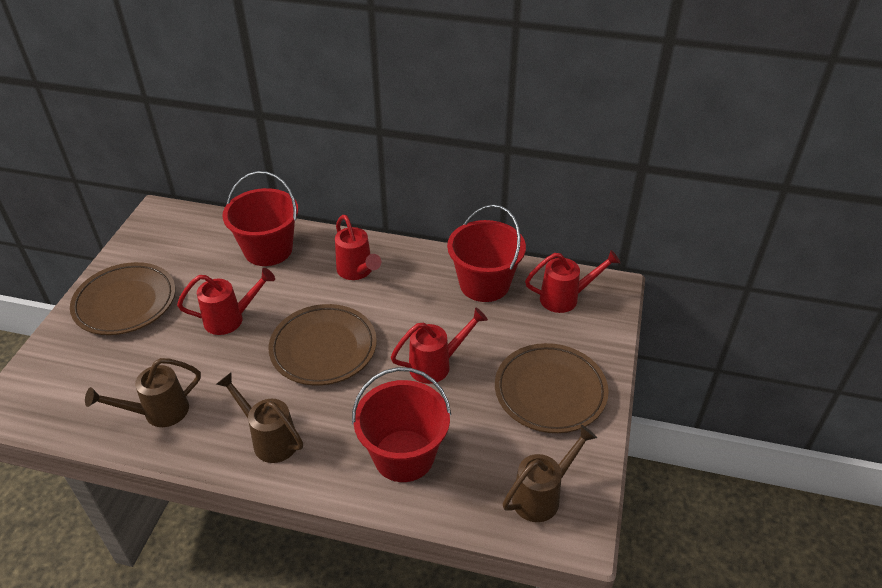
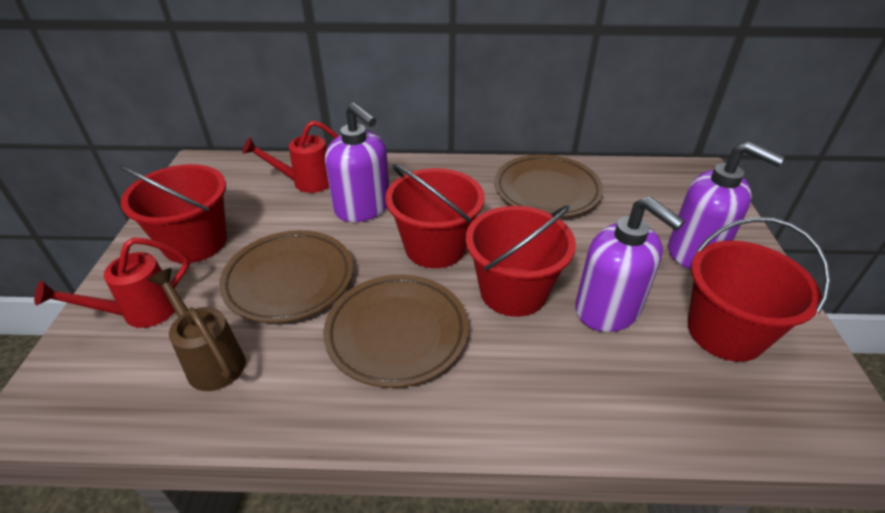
brown watering can: 3 -> 1
purple soap dispenser: 0 -> 3
red bucket: 3 -> 4
red watering can: 4 -> 2

